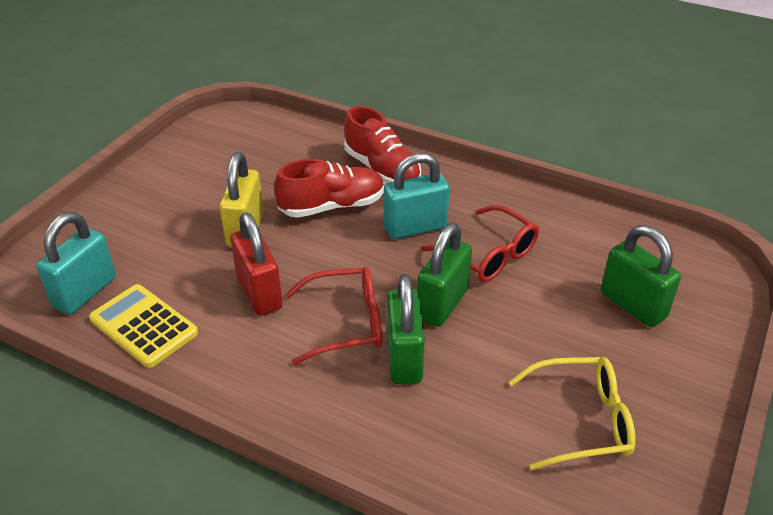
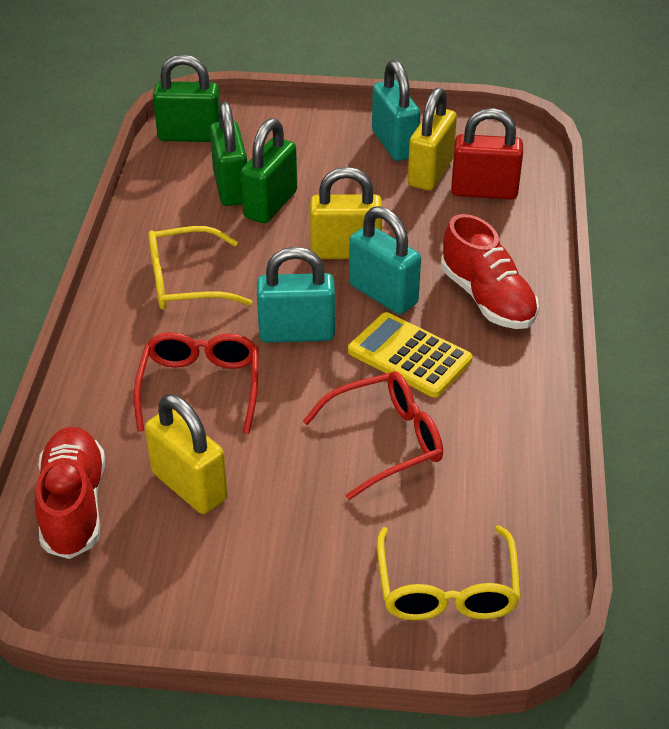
turquoise padlock: 2 -> 3
yellow glasses: 1 -> 2
yellow padlock: 1 -> 3

